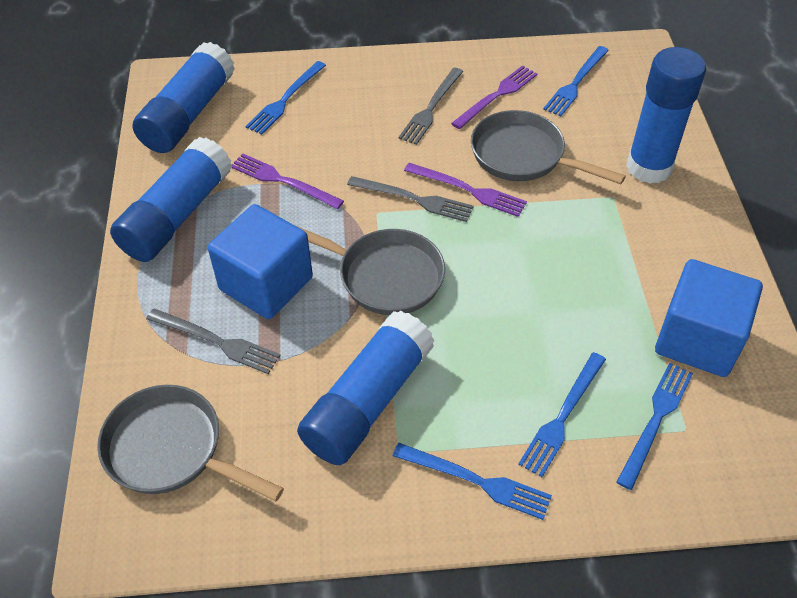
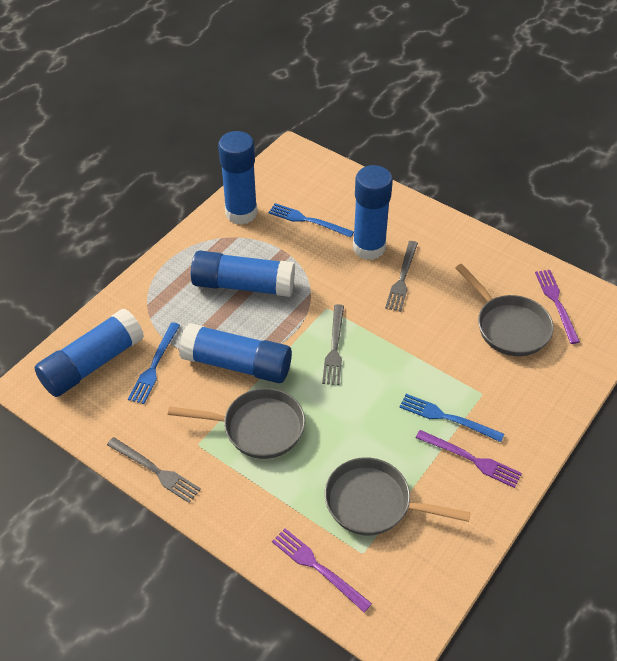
blue cube: 2 -> 0
blue fork: 5 -> 3
blue glue stick: 4 -> 5

